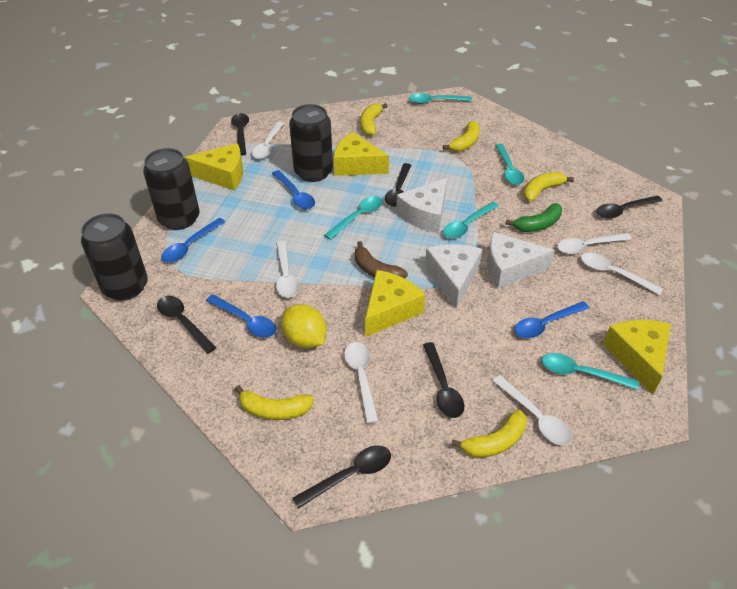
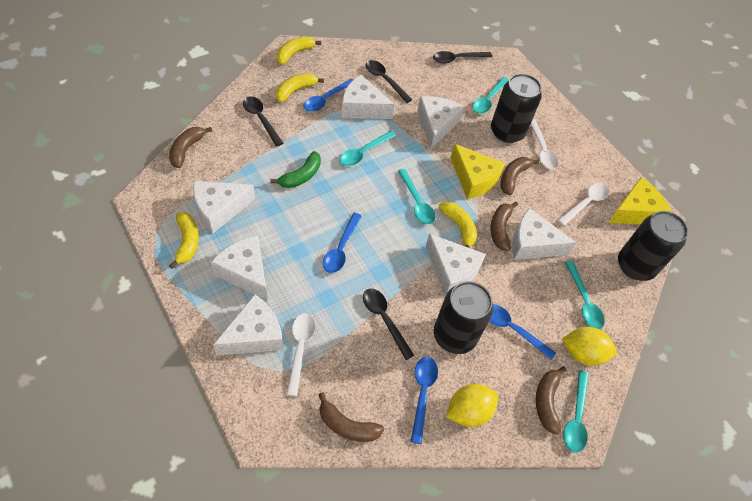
black spoon: 6 -> 4
brown banana: 1 -> 5
white cheese: 3 -> 7
white spoon: 6 -> 3
yellow banana: 5 -> 4
yellow cheese: 4 -> 2
yellow lemon: 1 -> 2

